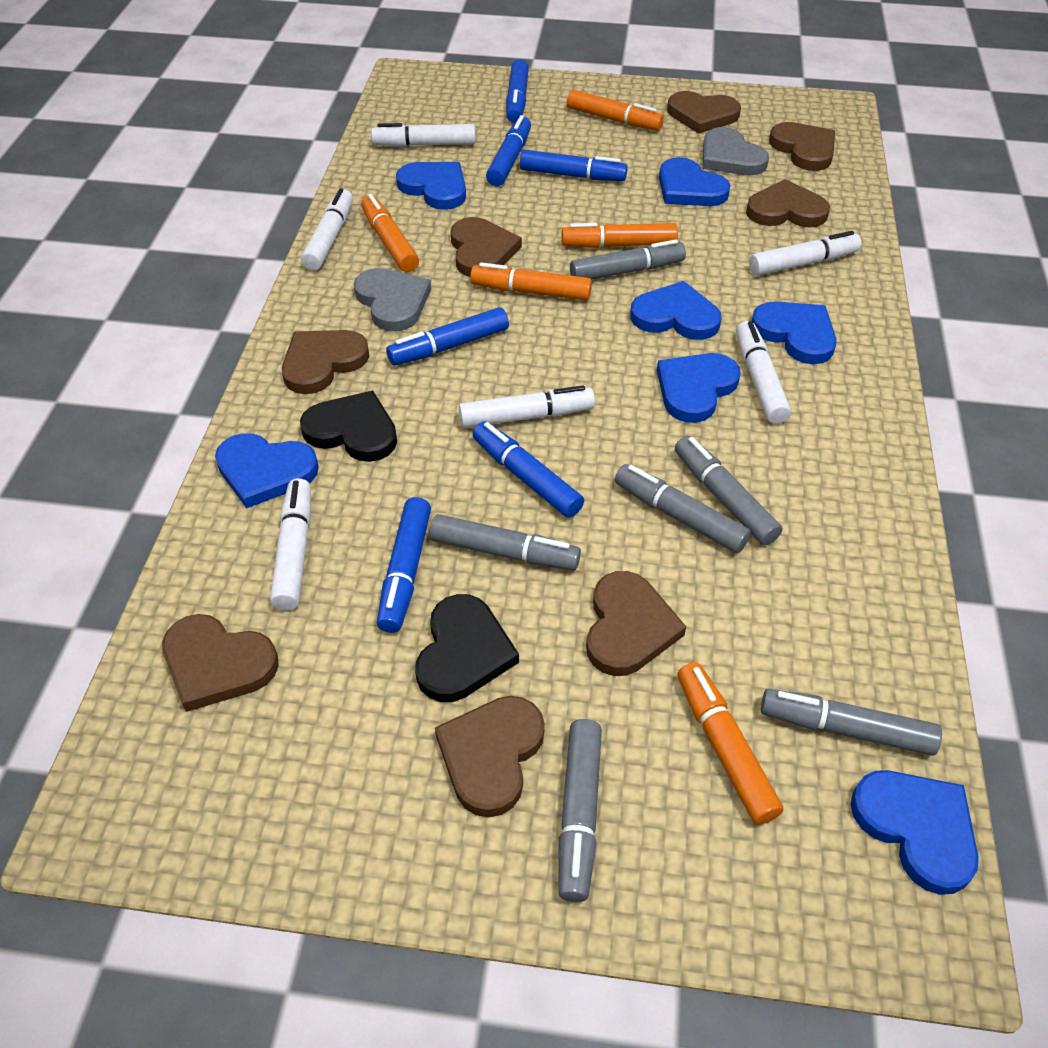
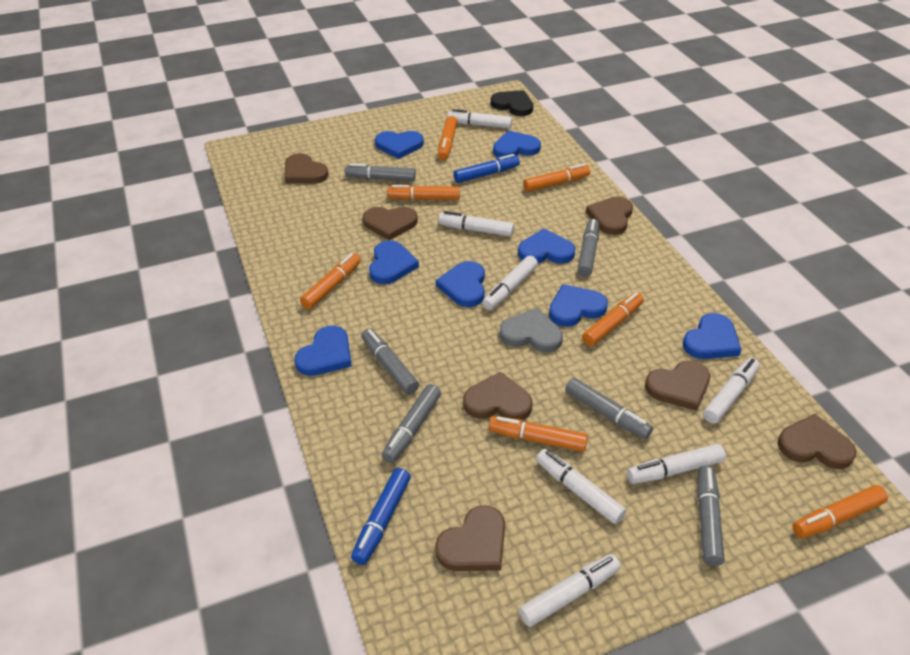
black heart: 2 -> 1
blue heart: 7 -> 8
blue marker: 6 -> 2
brown heart: 8 -> 7
grey heart: 2 -> 1
orange marker: 5 -> 7
white marker: 6 -> 7

